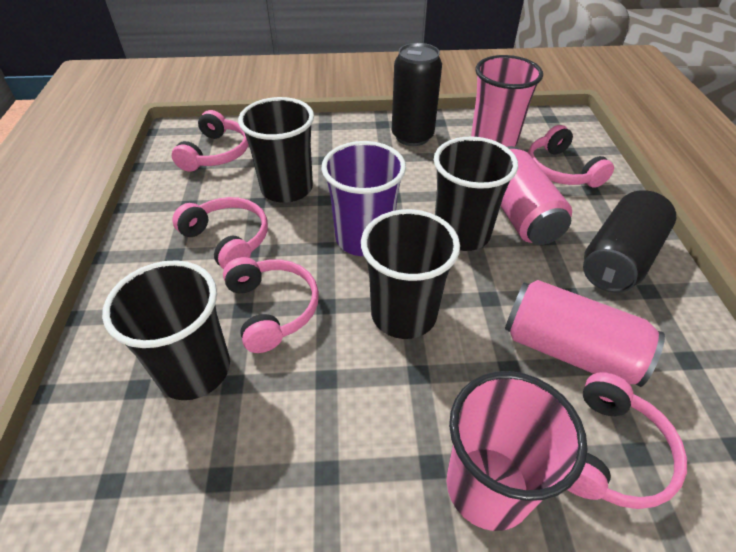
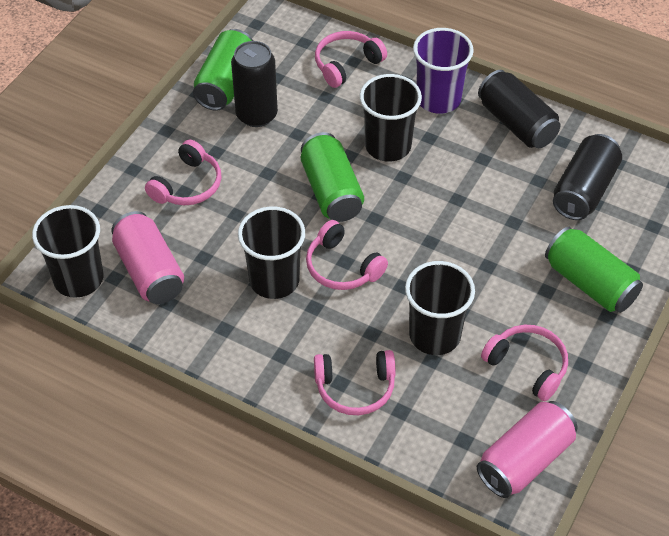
black can: 2 -> 3
green can: 0 -> 3
pink cup: 2 -> 0

